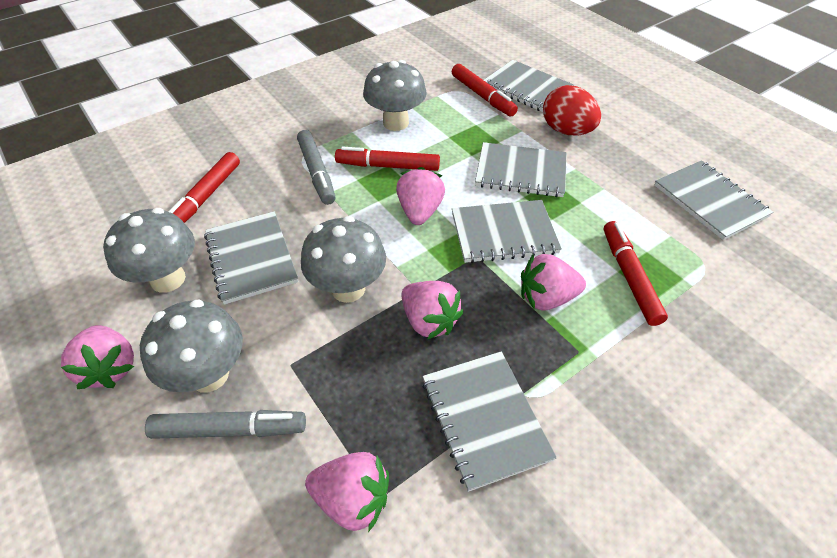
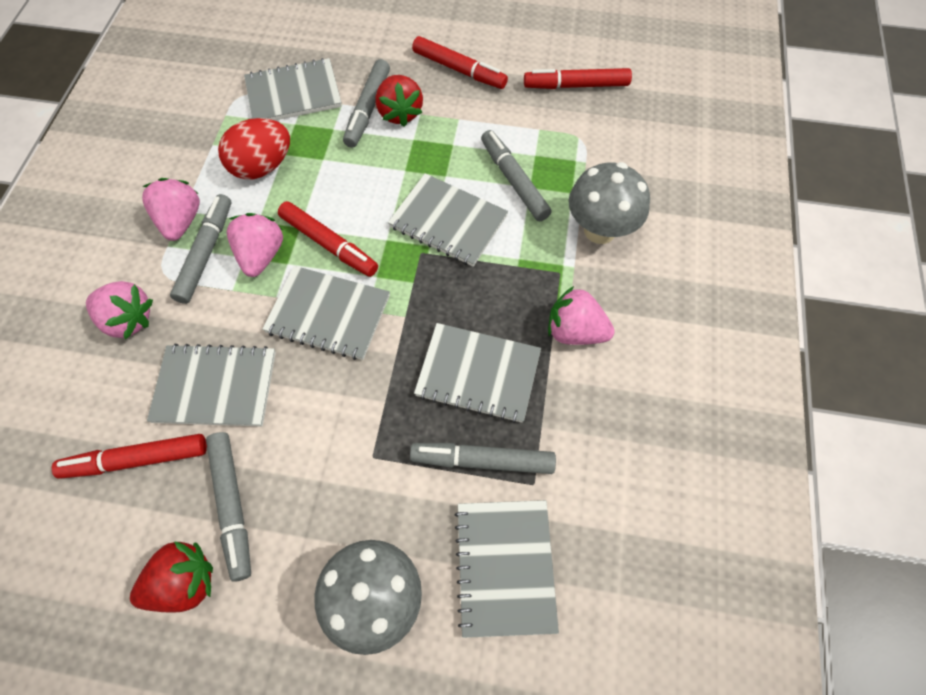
grey marker: 2 -> 5
grey mushroom: 4 -> 2
pink strawberry: 5 -> 4
red strawberry: 0 -> 2

